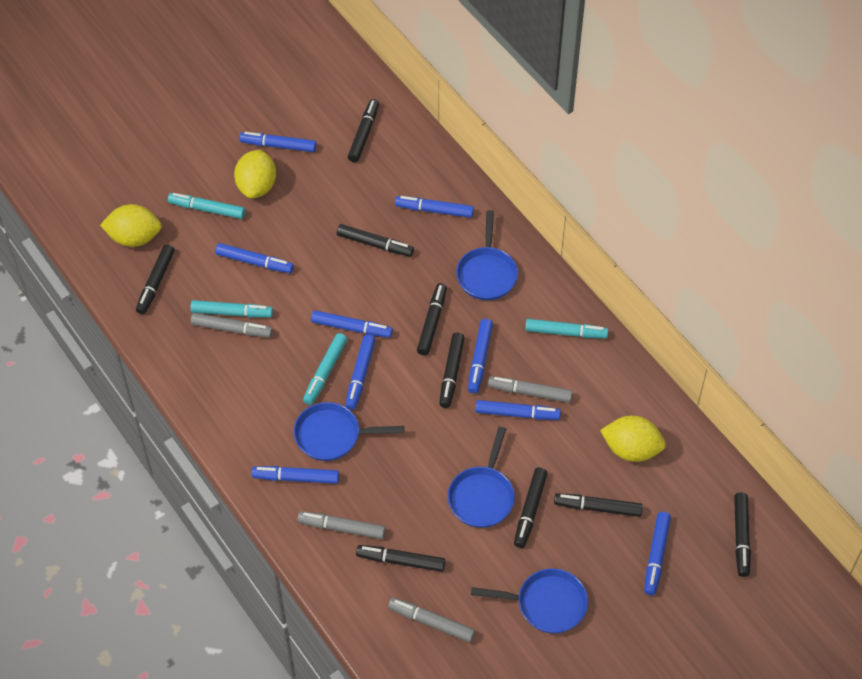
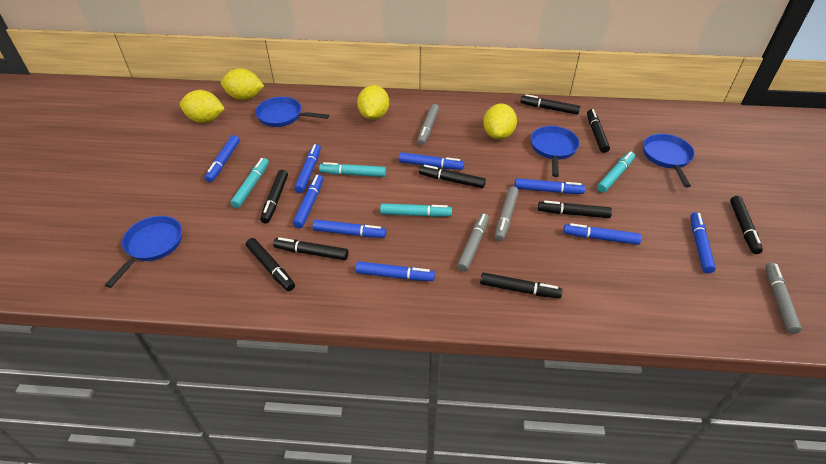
yellow lemon: 3 -> 4

